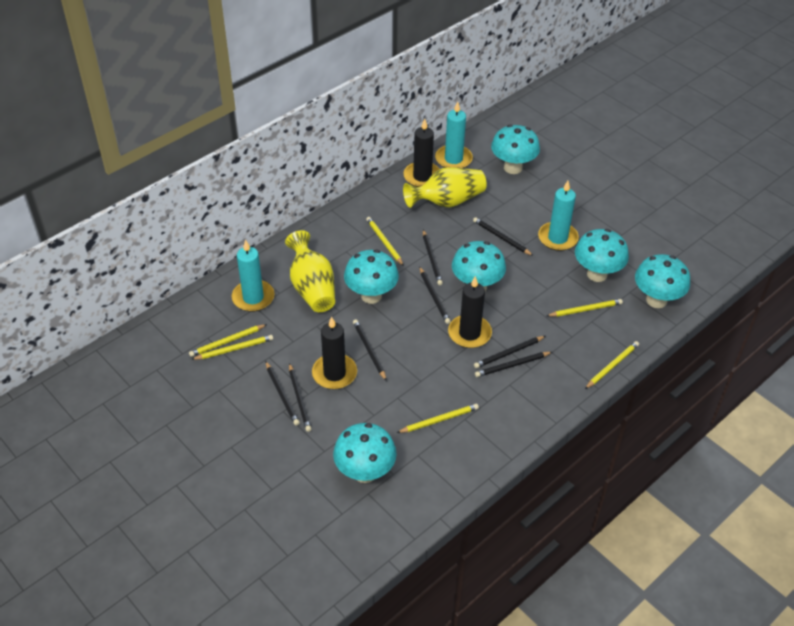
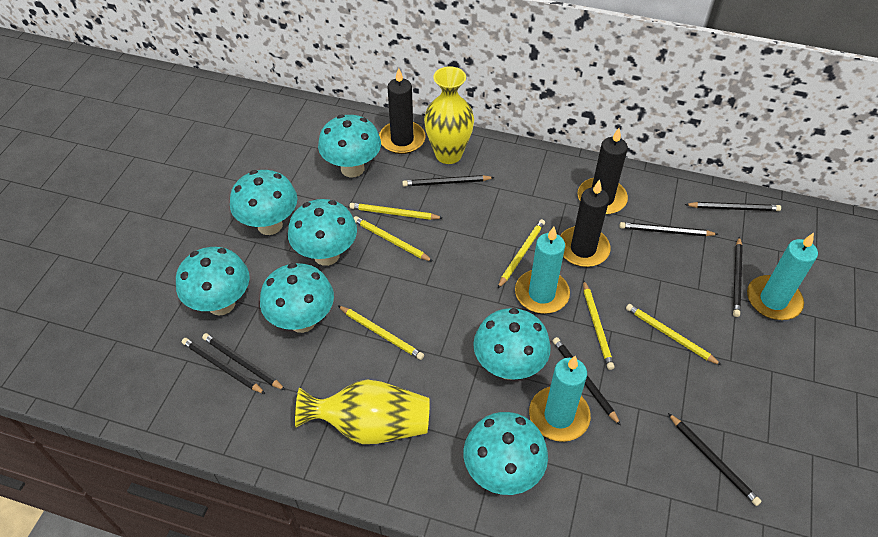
turquoise mushroom: 6 -> 7

